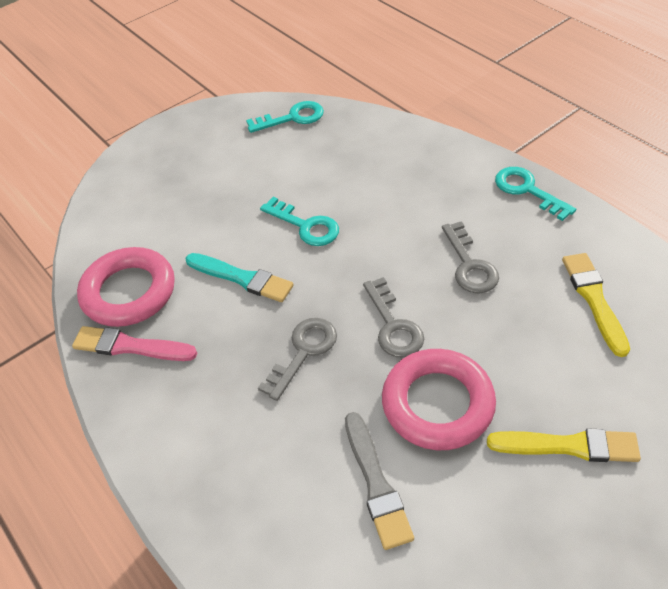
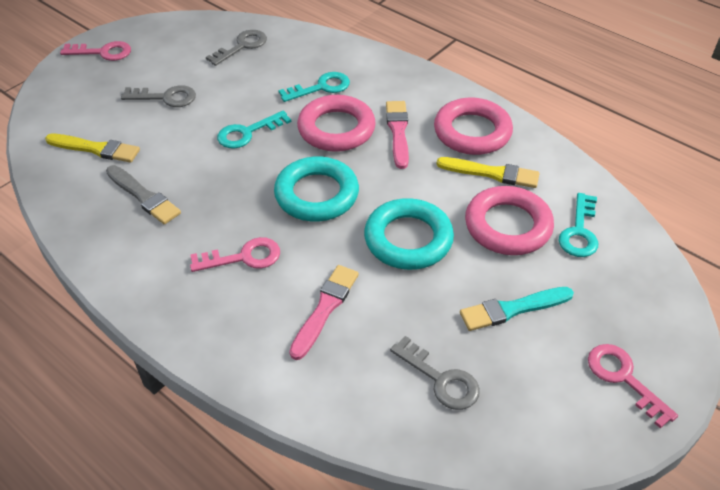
pink brush: 1 -> 2
pink key: 0 -> 3
pink ring: 2 -> 3
turquoise ring: 0 -> 2

